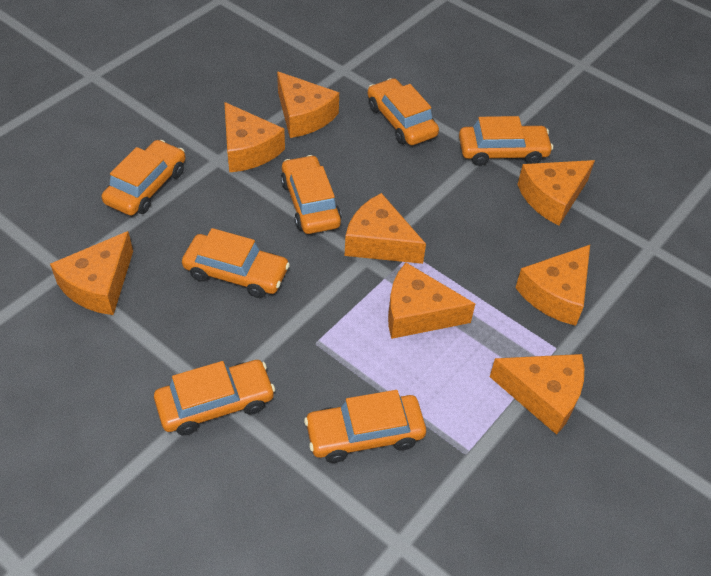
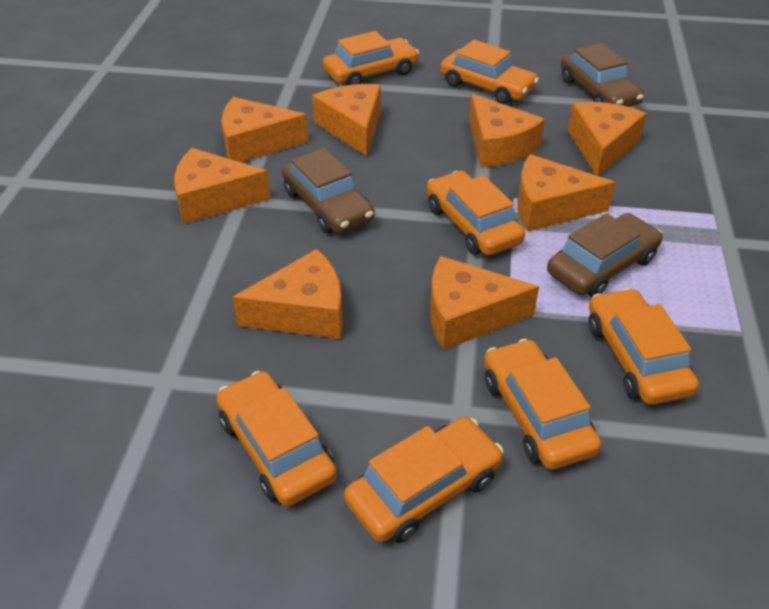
brown car: 0 -> 3

